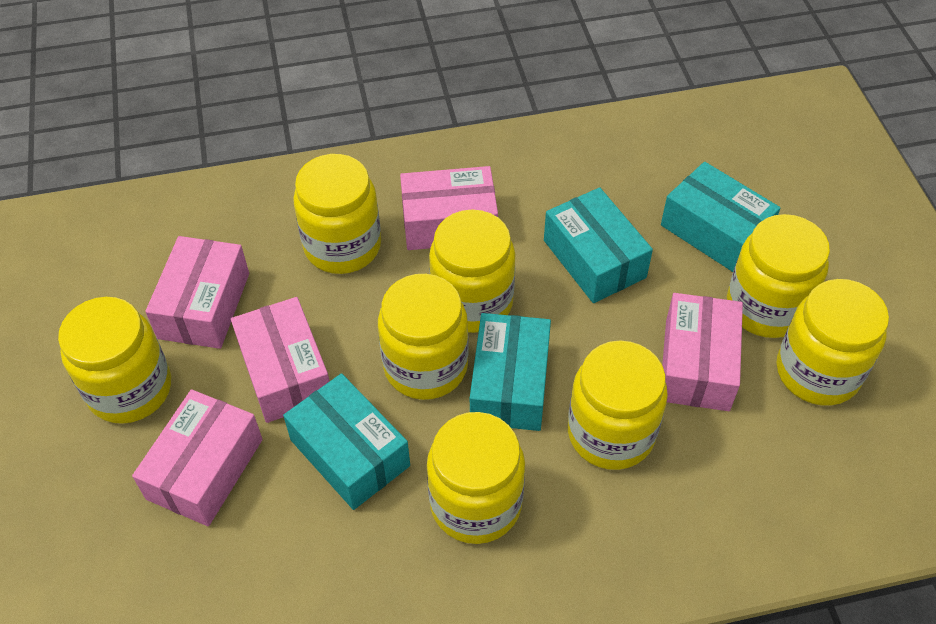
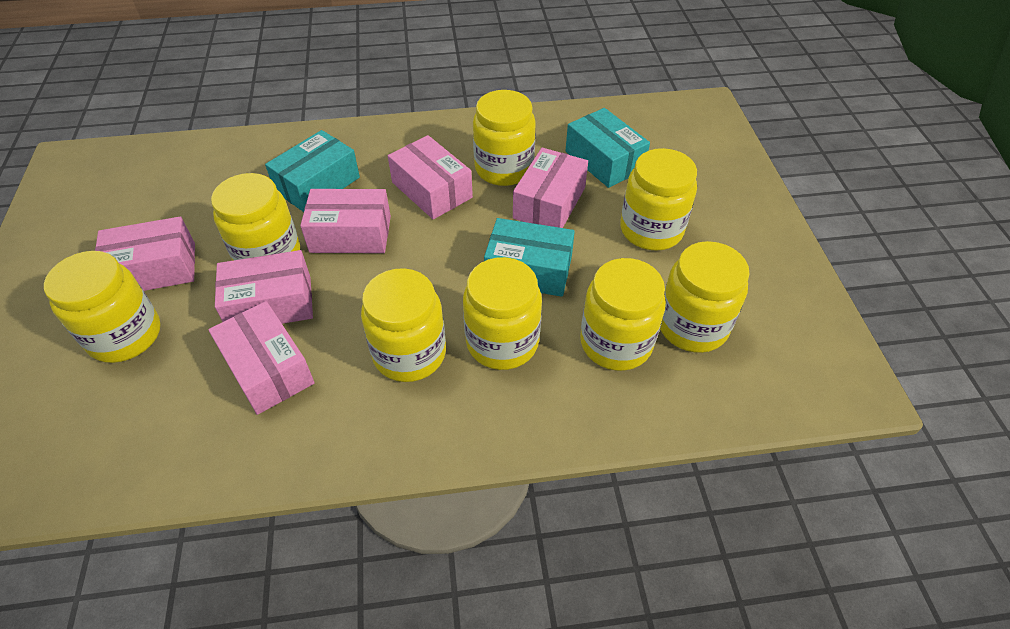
pink box: 5 -> 6
turquoise box: 4 -> 3

